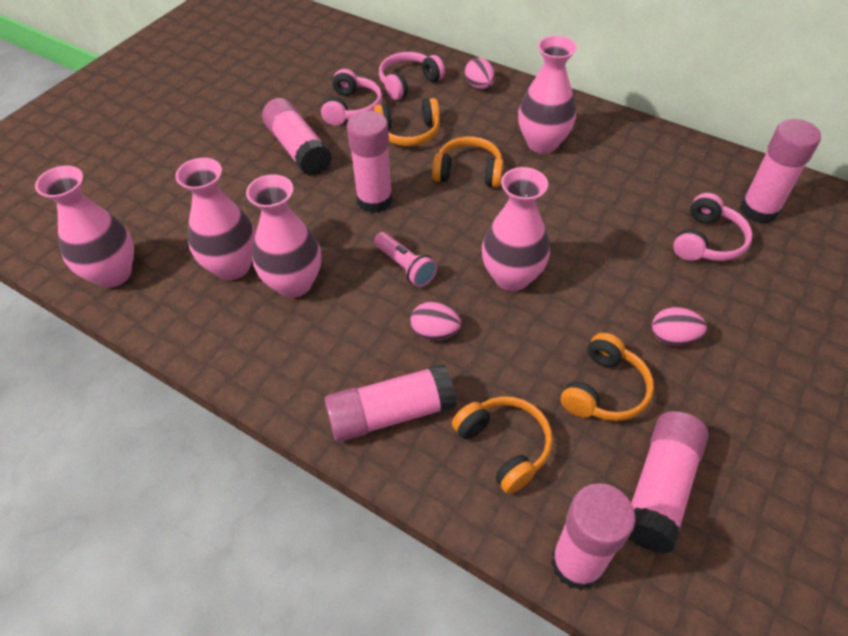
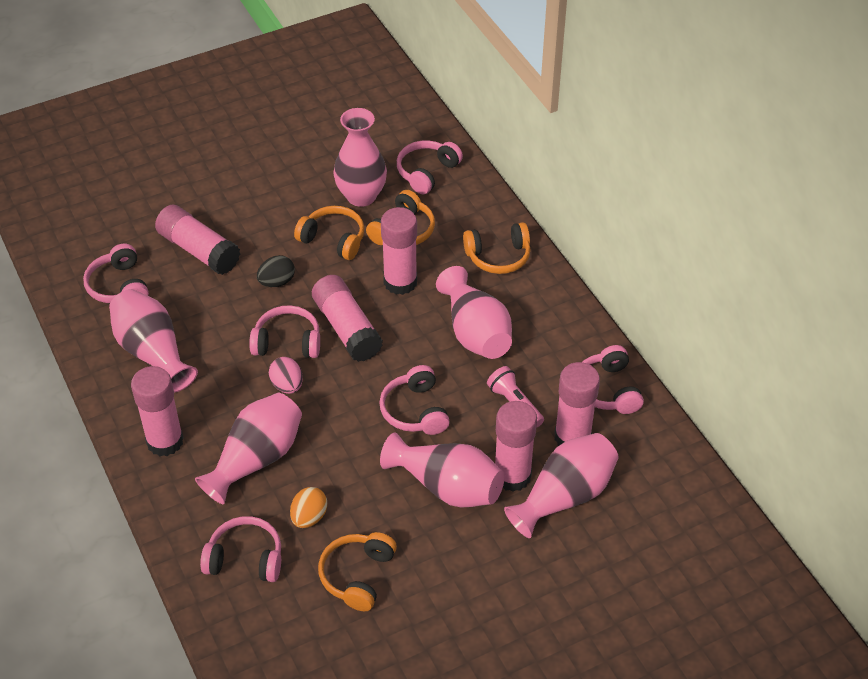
black egg: 0 -> 1
orange egg: 0 -> 1
pink egg: 3 -> 1
pink headphones: 3 -> 6
pink vase: 5 -> 6

